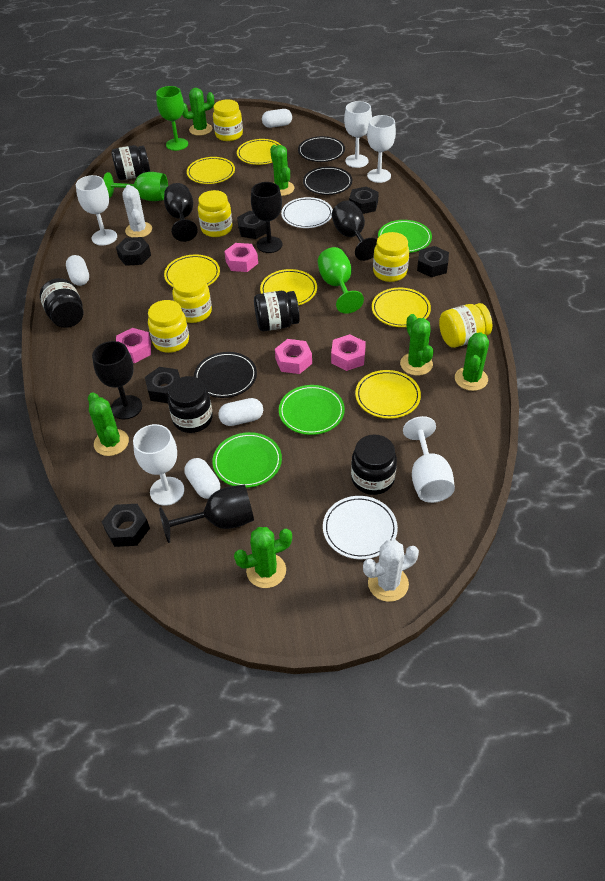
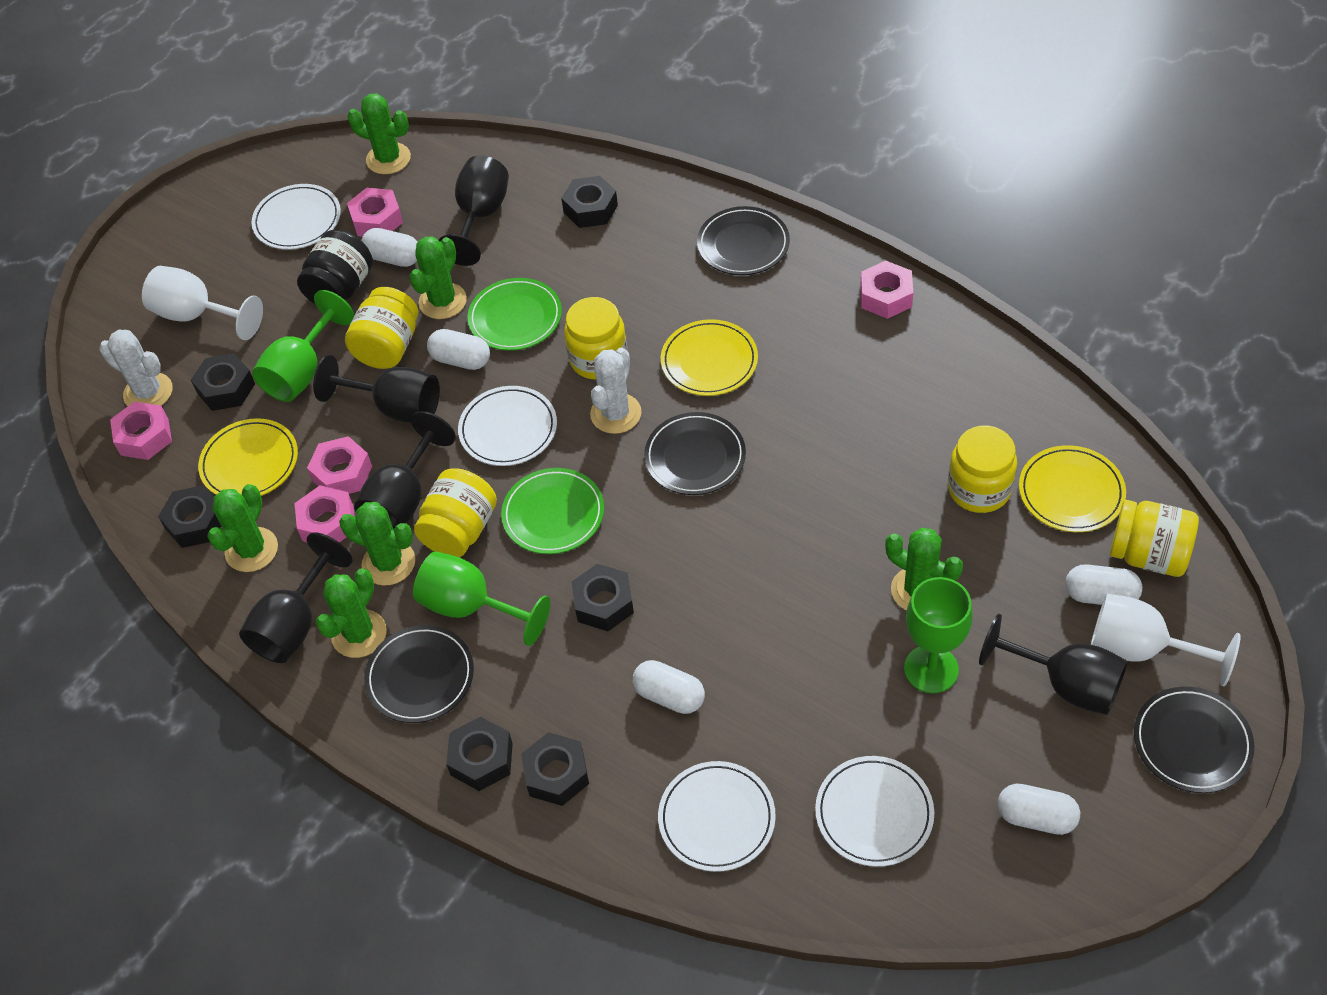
black jar: 5 -> 1
black plate: 3 -> 4
green plate: 3 -> 2
pink nut: 4 -> 5
white capsule: 4 -> 5
white goblet: 5 -> 2
white plate: 2 -> 4
yellow jar: 6 -> 5
yellow plate: 6 -> 3

